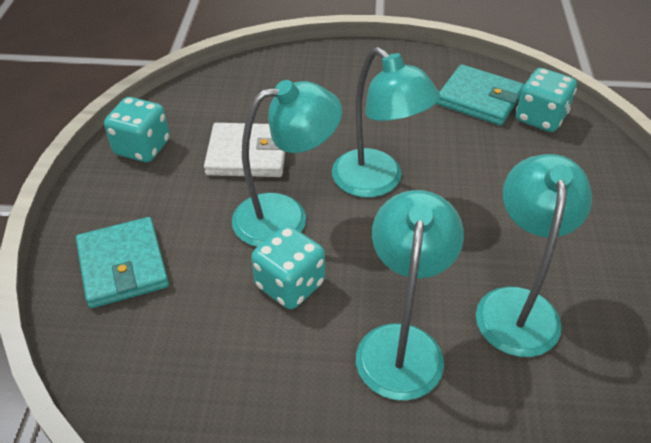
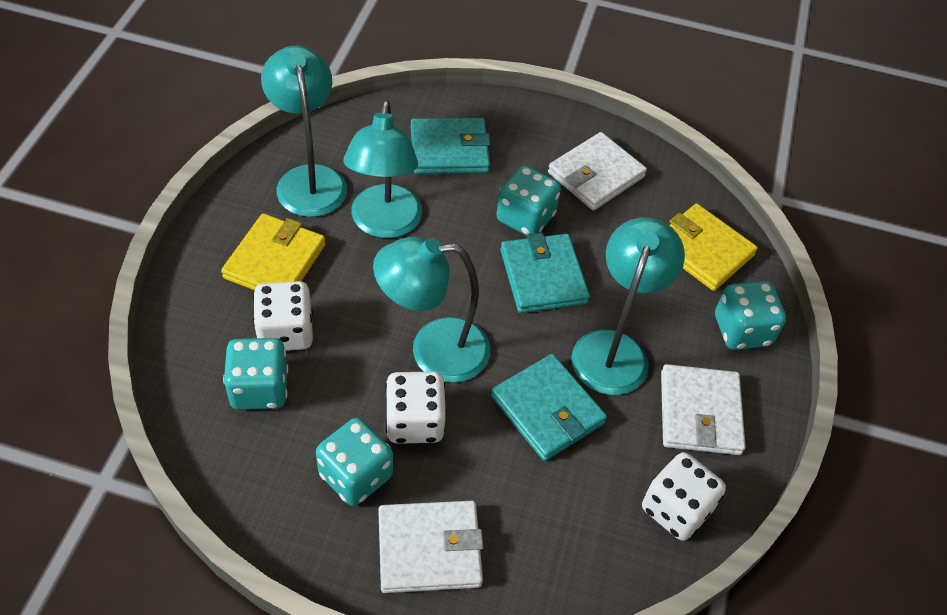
turquoise dice: 3 -> 4
turquoise wallet: 2 -> 3
white dice: 0 -> 3
white wallet: 1 -> 3
yellow wallet: 0 -> 2

